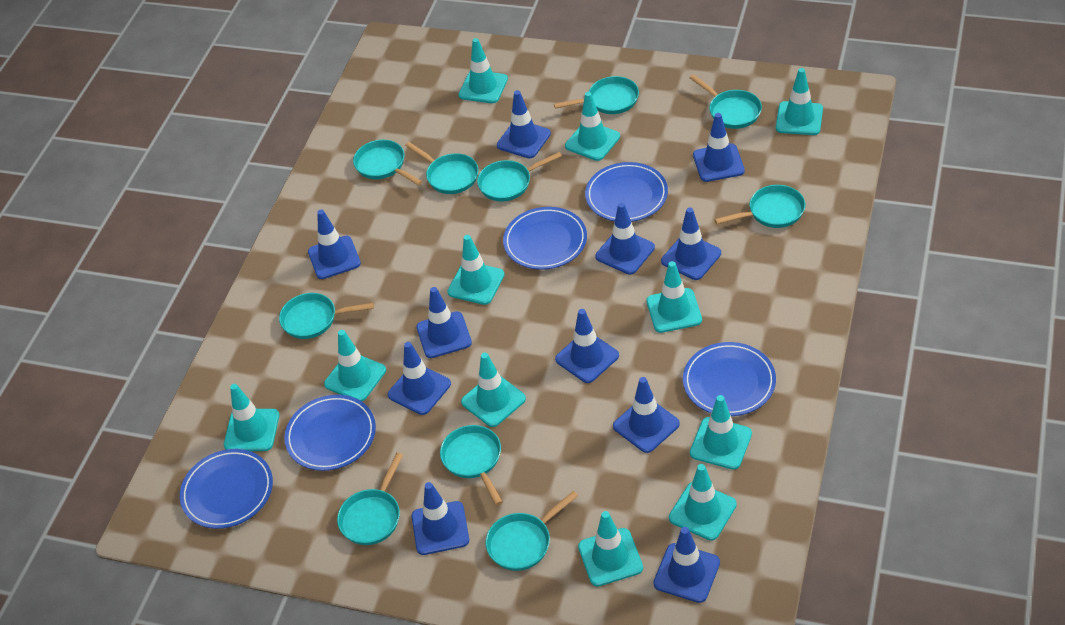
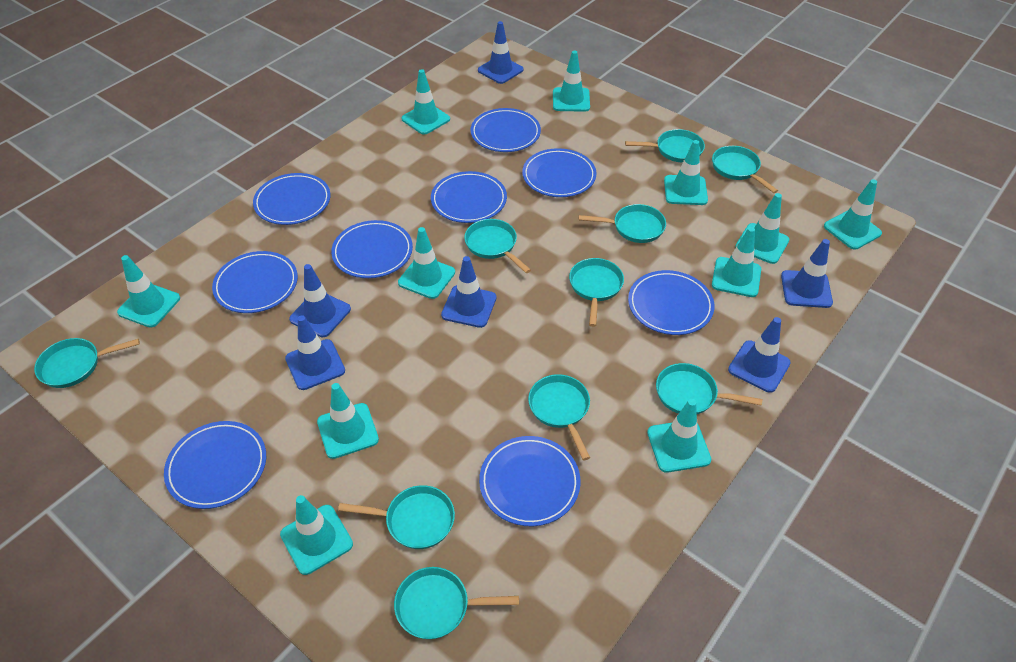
blue plate: 5 -> 9
blue traffic cone: 11 -> 6

